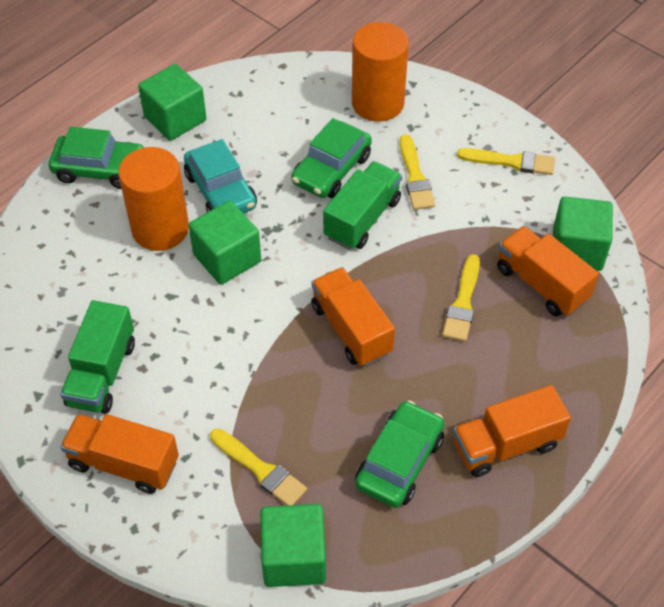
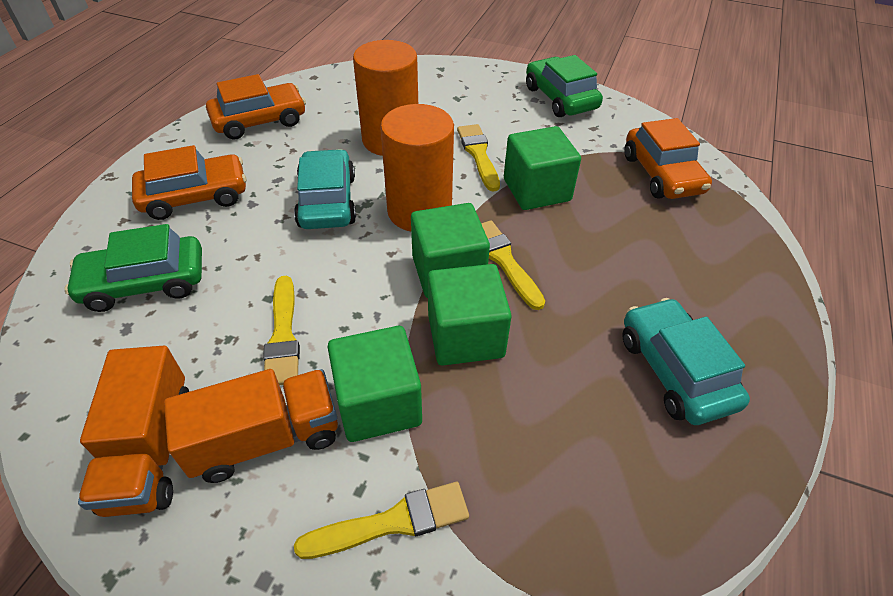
green car: 3 -> 2
green truck: 2 -> 0
orange car: 0 -> 3
orange truck: 4 -> 2
turquoise car: 1 -> 2

